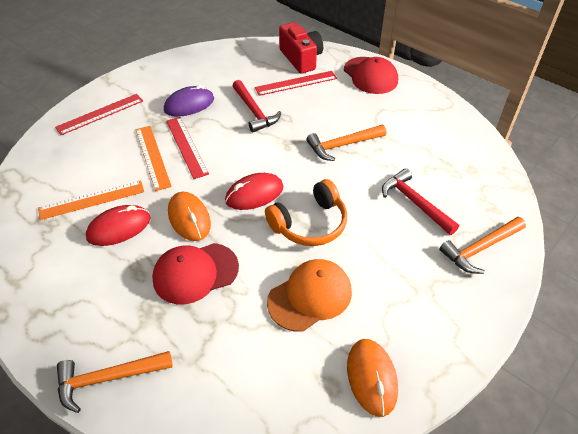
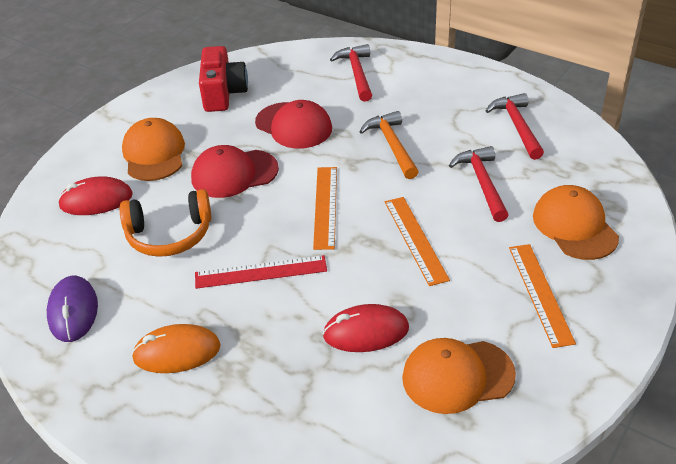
orange cap: 1 -> 3
orange hammer: 3 -> 1
orange mouse: 2 -> 1
orange ruler: 2 -> 3
red hammer: 2 -> 3
red ruler: 3 -> 1

